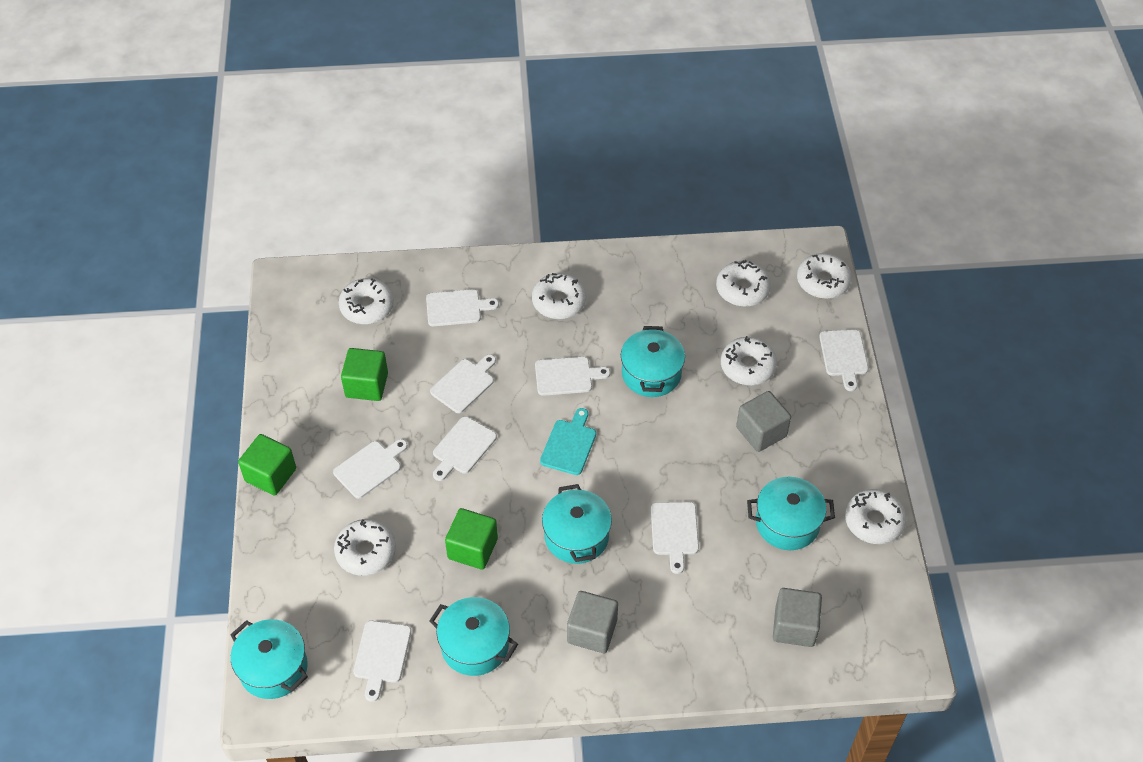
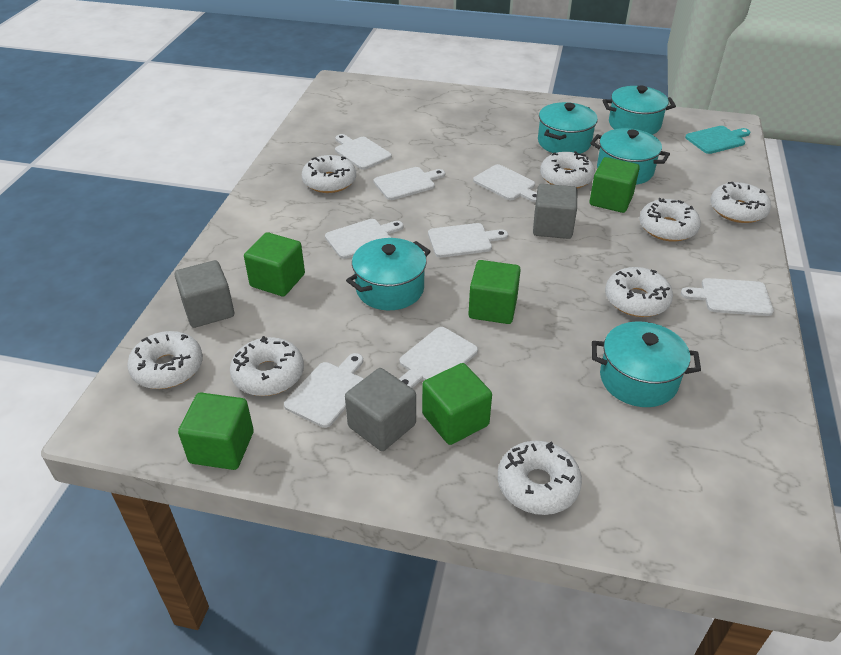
green cube: 3 -> 5
white donut: 7 -> 8

